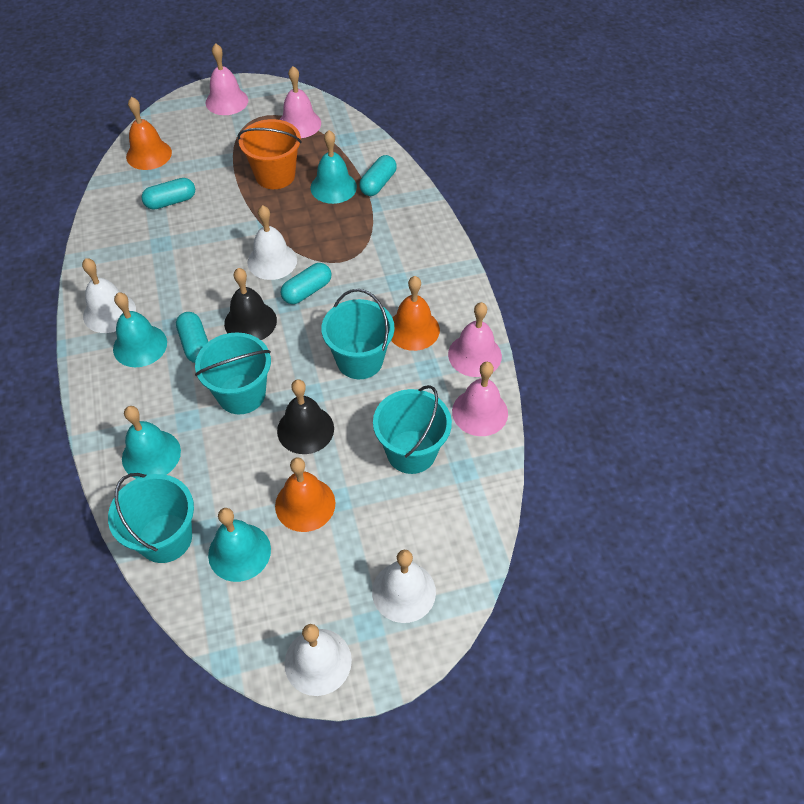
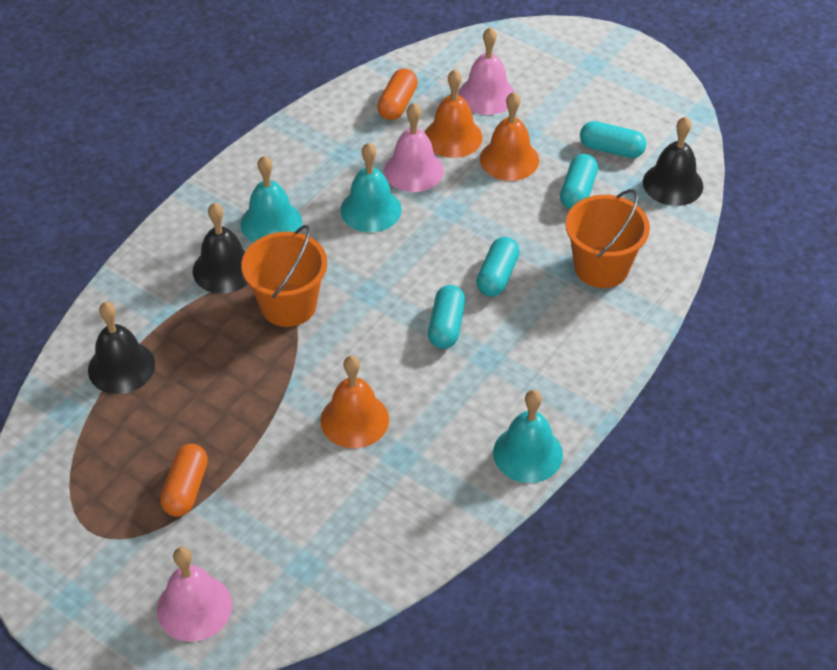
black bell: 2 -> 3
orange bucket: 1 -> 2
orange capsule: 0 -> 2
pink bell: 4 -> 3
turquoise bell: 4 -> 3
turquoise bucket: 4 -> 0
white bell: 4 -> 0

